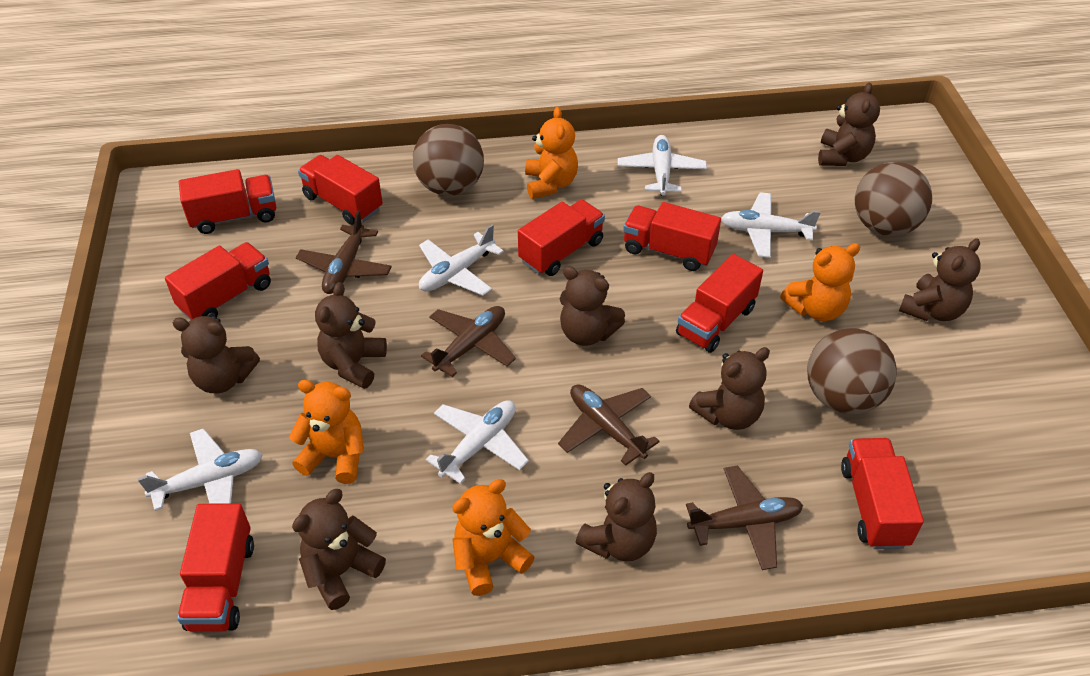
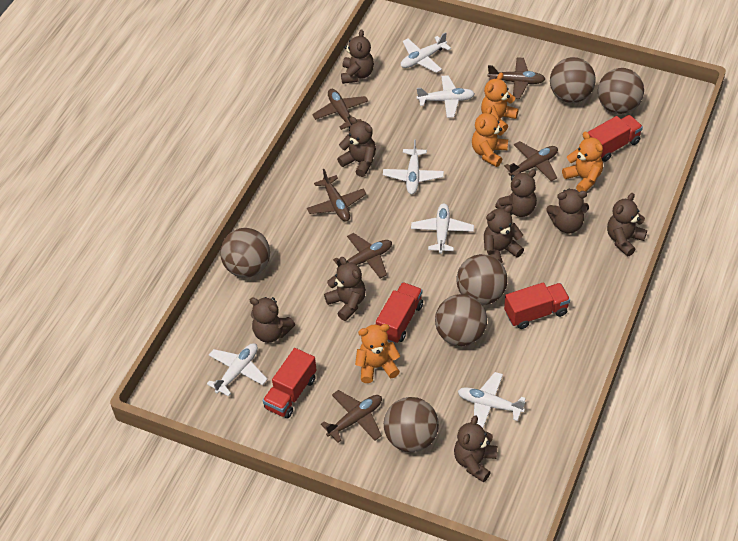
brown ball: 3 -> 6
brown plane: 4 -> 6
brown teddy bear: 8 -> 9
red truck: 8 -> 4
white plane: 5 -> 6

